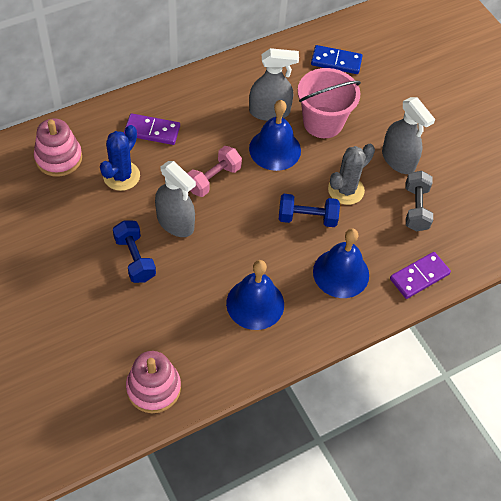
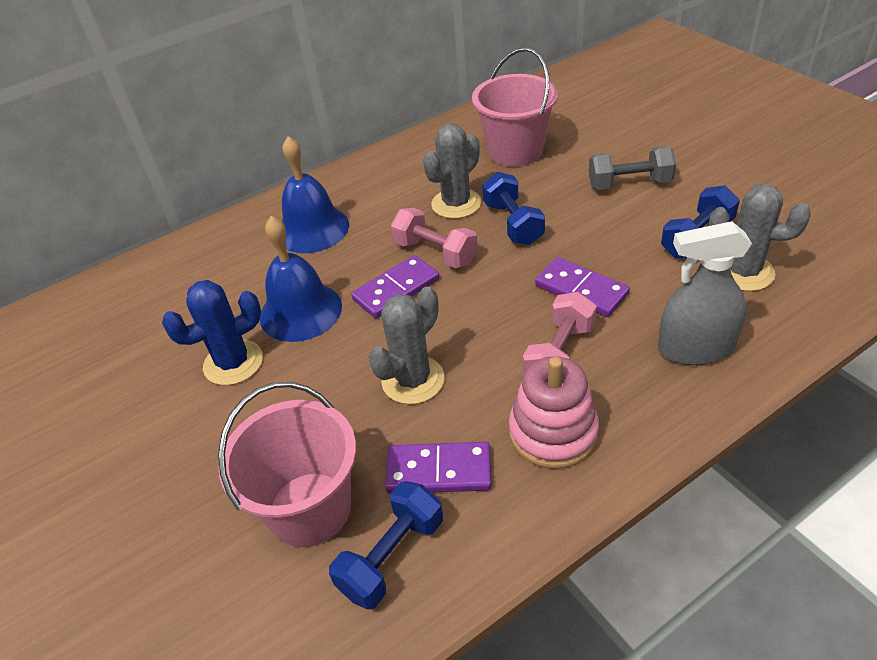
blue bell: 3 -> 2
blue domino: 1 -> 0
blue dumbbell: 2 -> 3
grey cactus: 1 -> 3
grey spray bottle: 3 -> 1
pink bucket: 1 -> 2
pink dumbbell: 1 -> 2
pink stacking toy: 2 -> 1
purple domino: 2 -> 3

